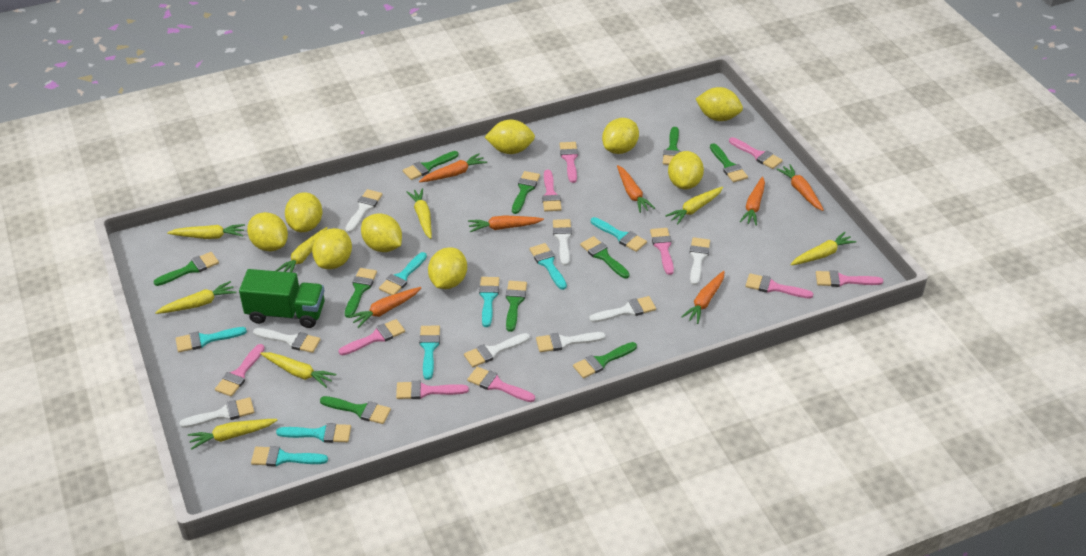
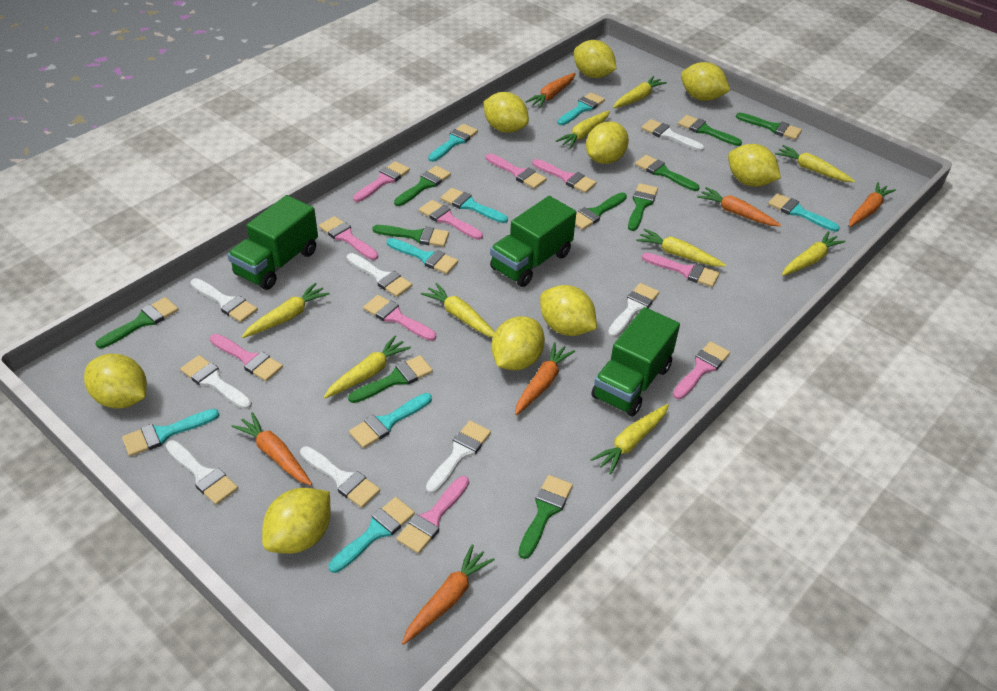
green truck: 1 -> 3
orange carrot: 7 -> 6
yellow carrot: 8 -> 9

